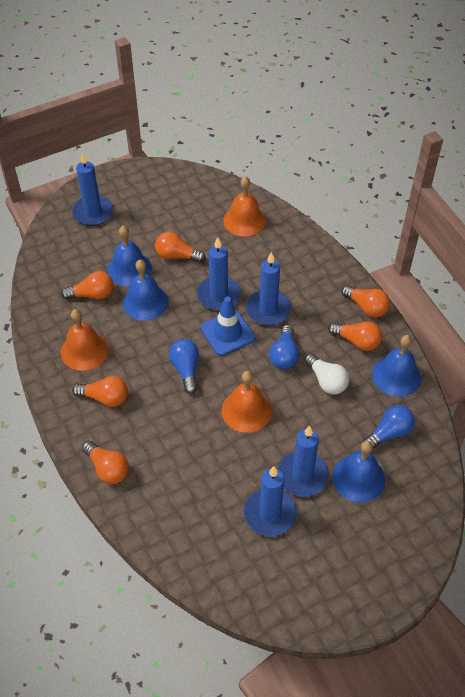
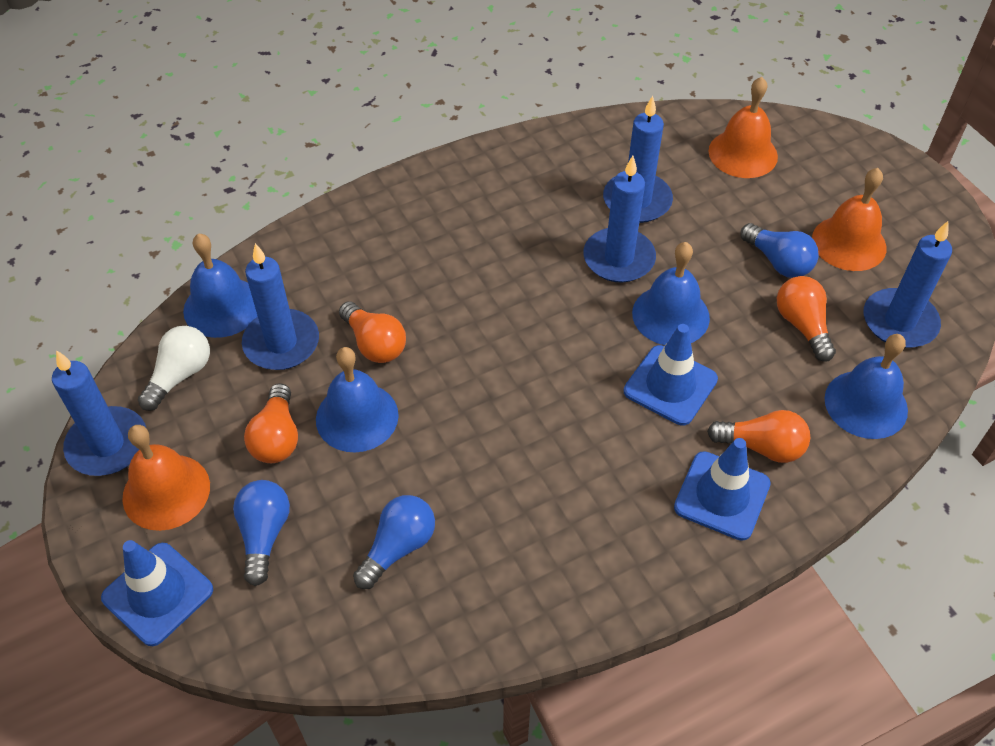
blue traffic cone: 1 -> 3
orange light bulb: 6 -> 4

